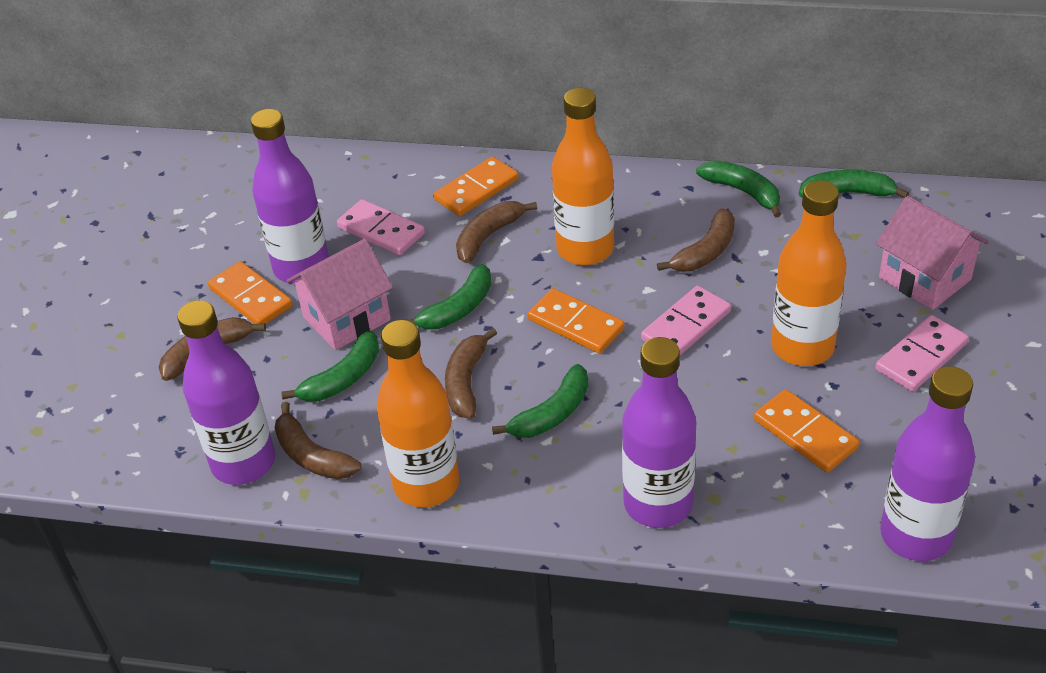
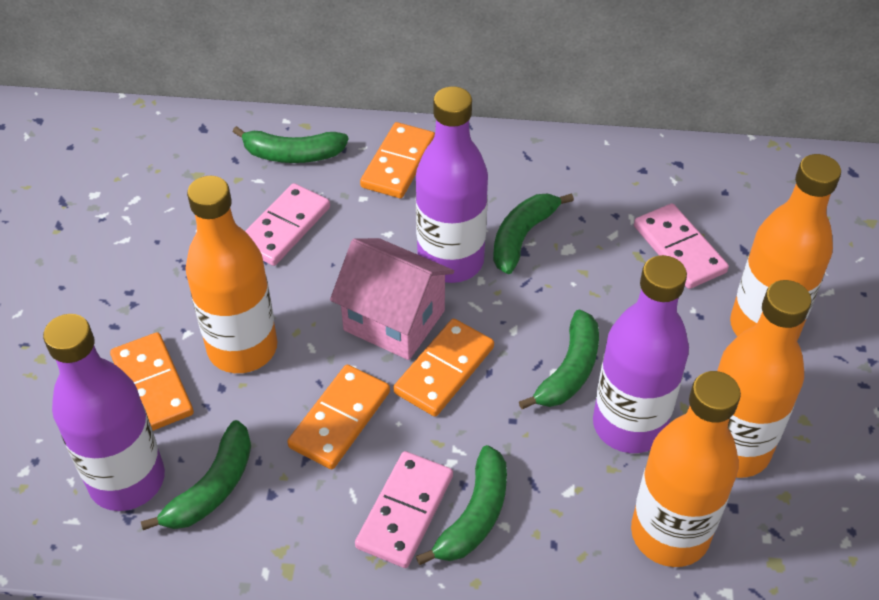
brown banana: 5 -> 0
orange bottle: 3 -> 4
pink house: 2 -> 1
purple bottle: 4 -> 3

